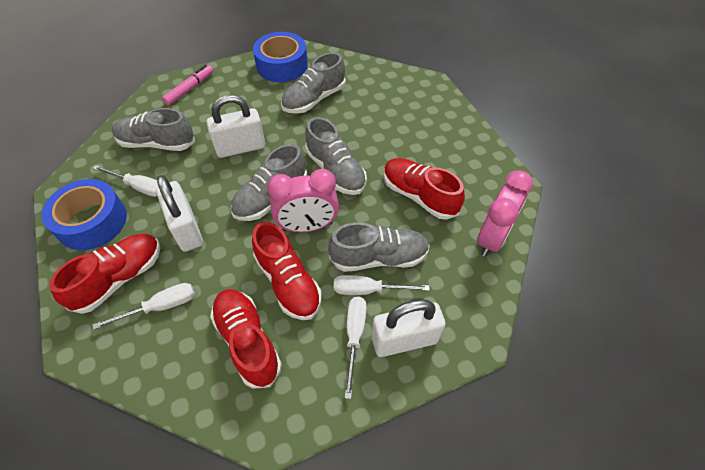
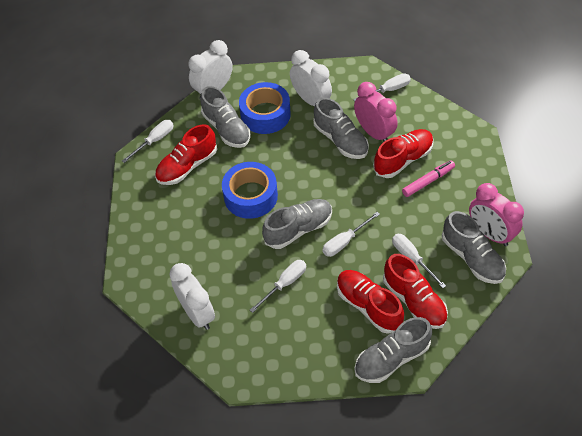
white clock: 0 -> 3
white padlock: 3 -> 0
white screwdriver: 4 -> 5

